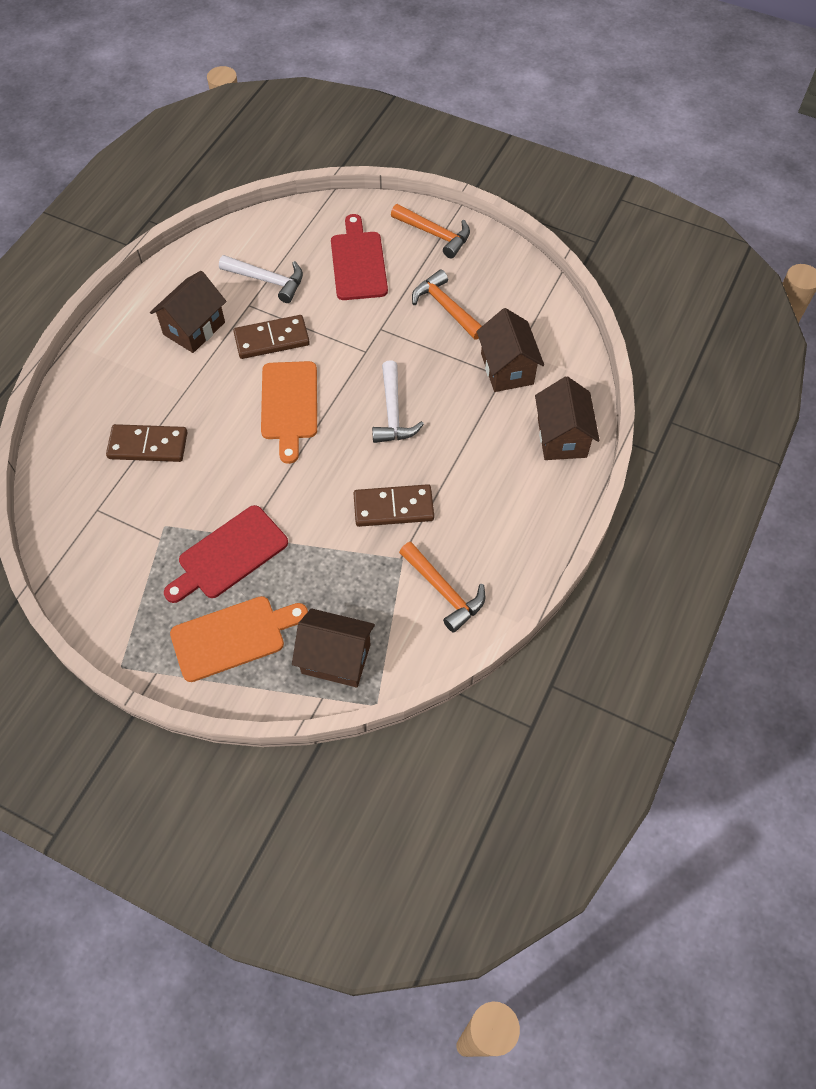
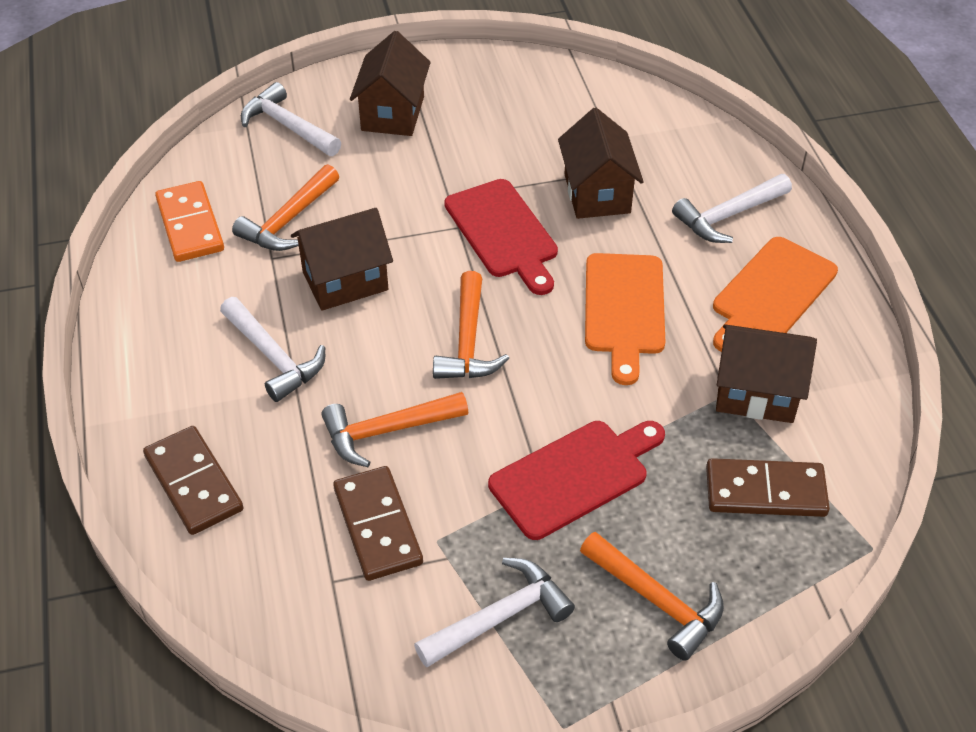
orange domino: 0 -> 1
orange hammer: 3 -> 4
white hammer: 2 -> 4

